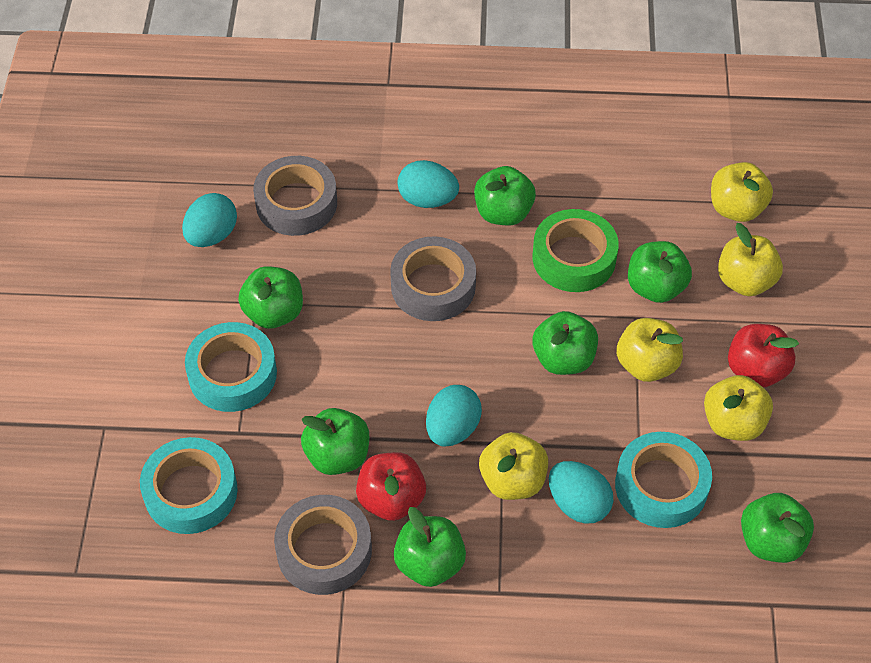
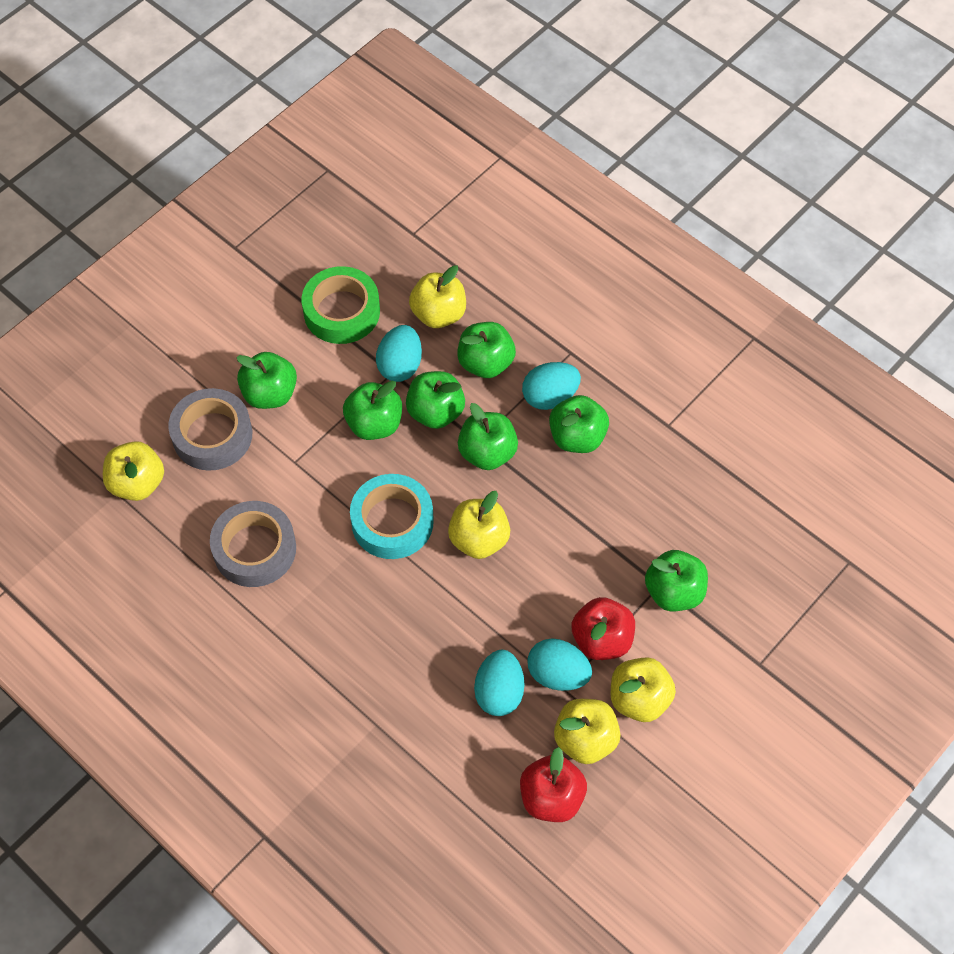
grey tape: 3 -> 2
turquoise tape: 3 -> 1

